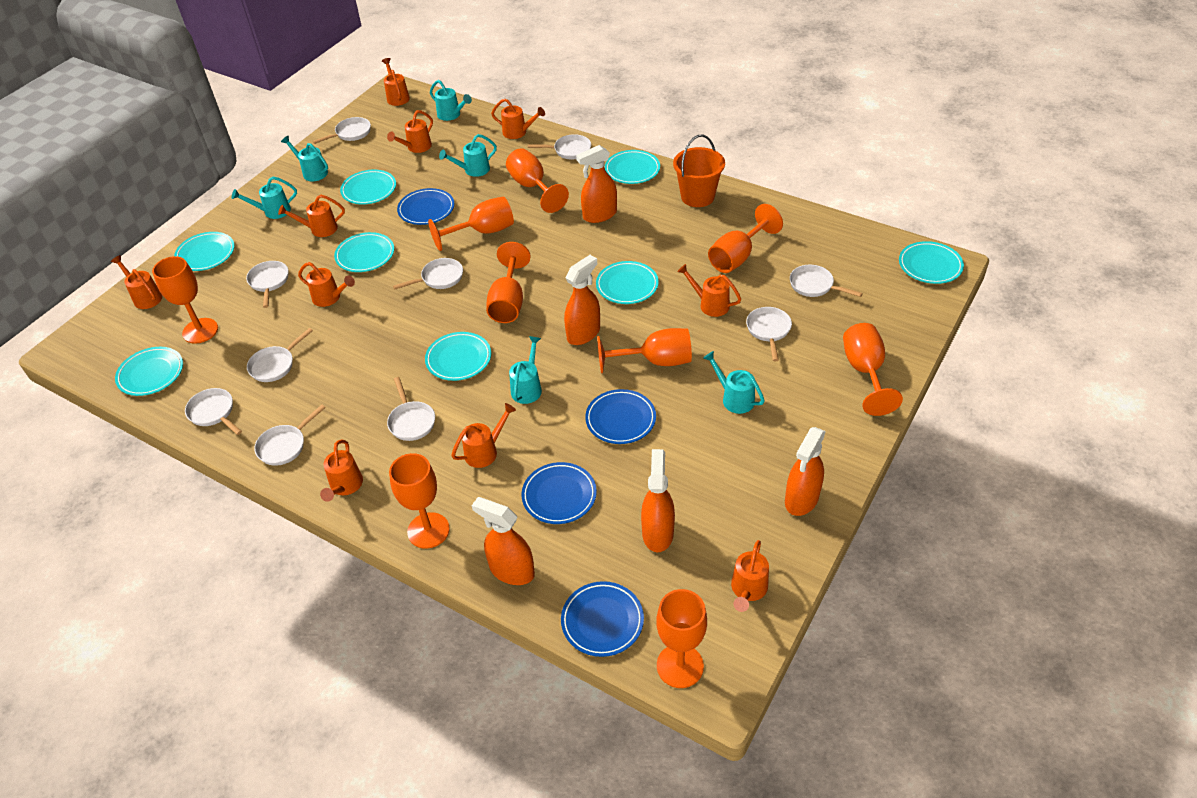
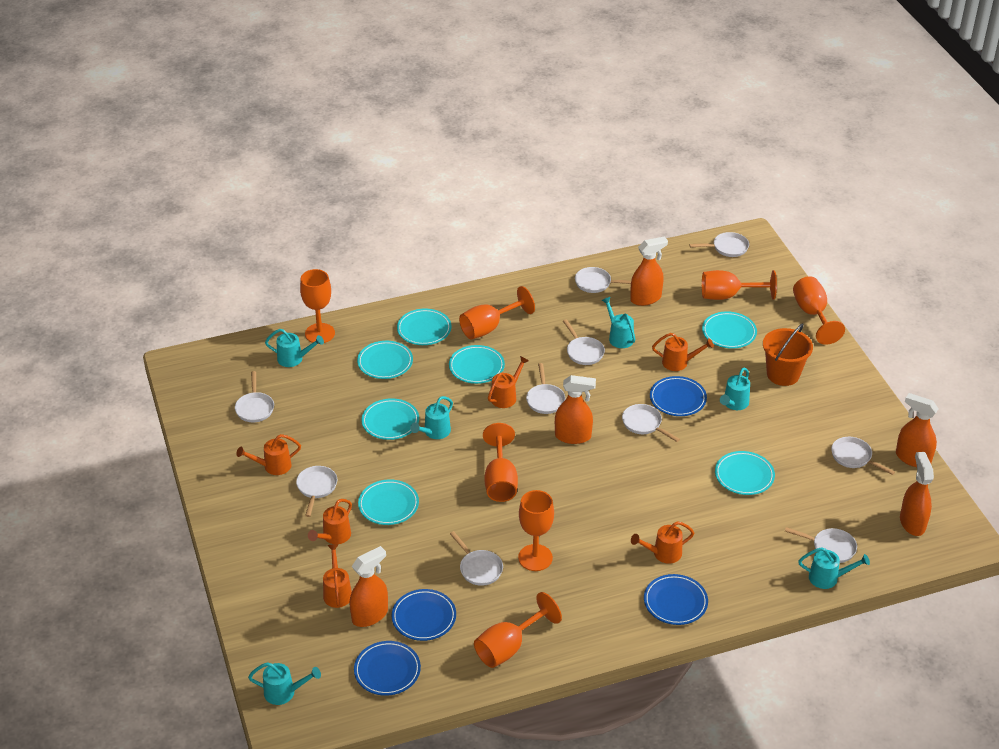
orange goblet: 9 -> 7
orange watering can: 10 -> 6
turquoise plate: 8 -> 7

